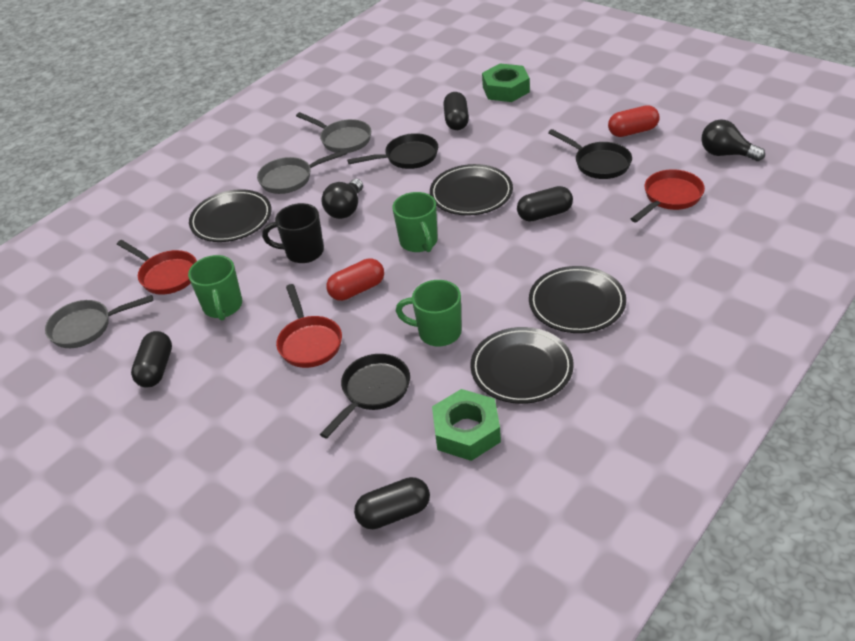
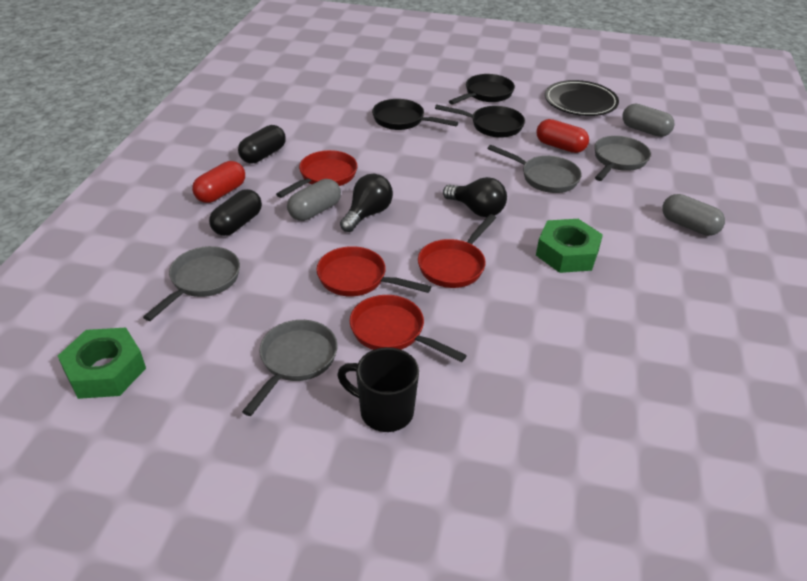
black capsule: 4 -> 2
black plate: 4 -> 1
green mug: 3 -> 0
grey capsule: 0 -> 3
grey pan: 3 -> 4
red pan: 3 -> 4

